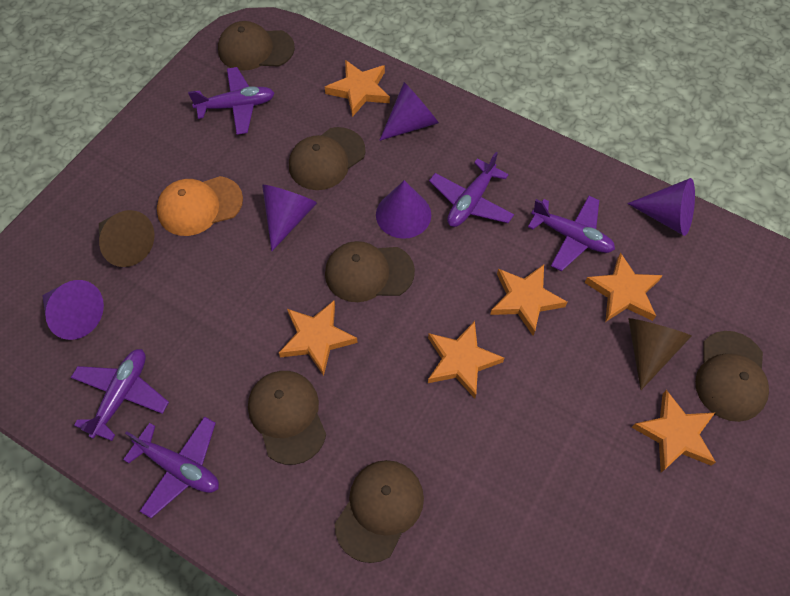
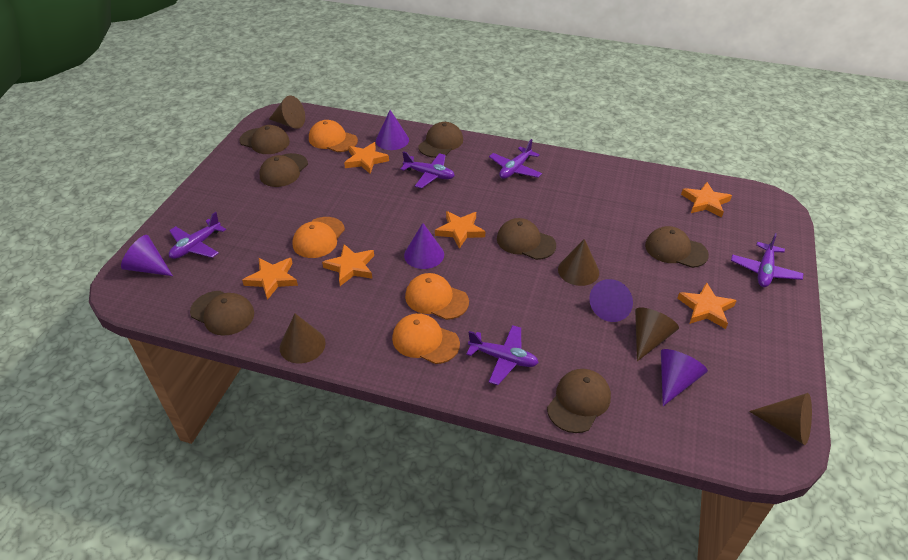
brown cap: 6 -> 7
brown cone: 2 -> 5
orange cap: 1 -> 4

